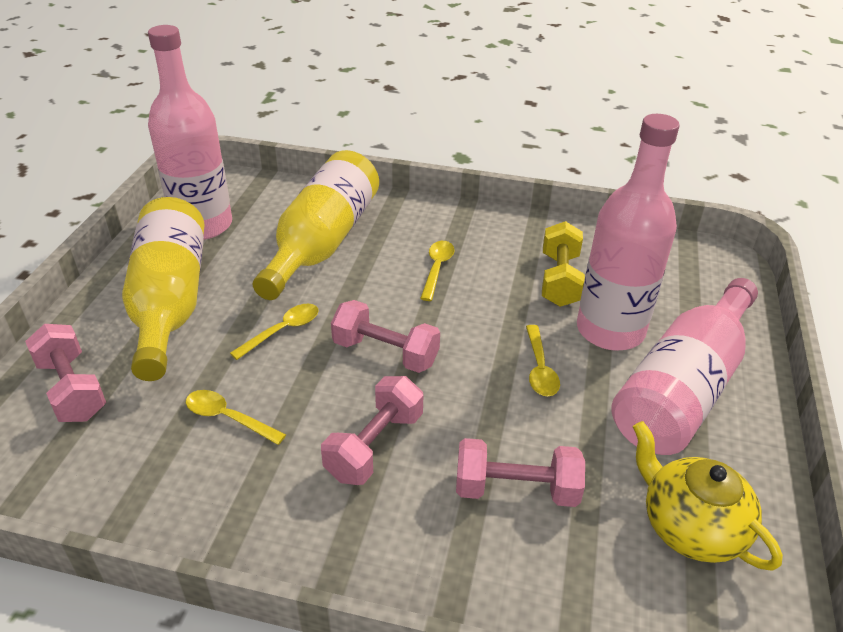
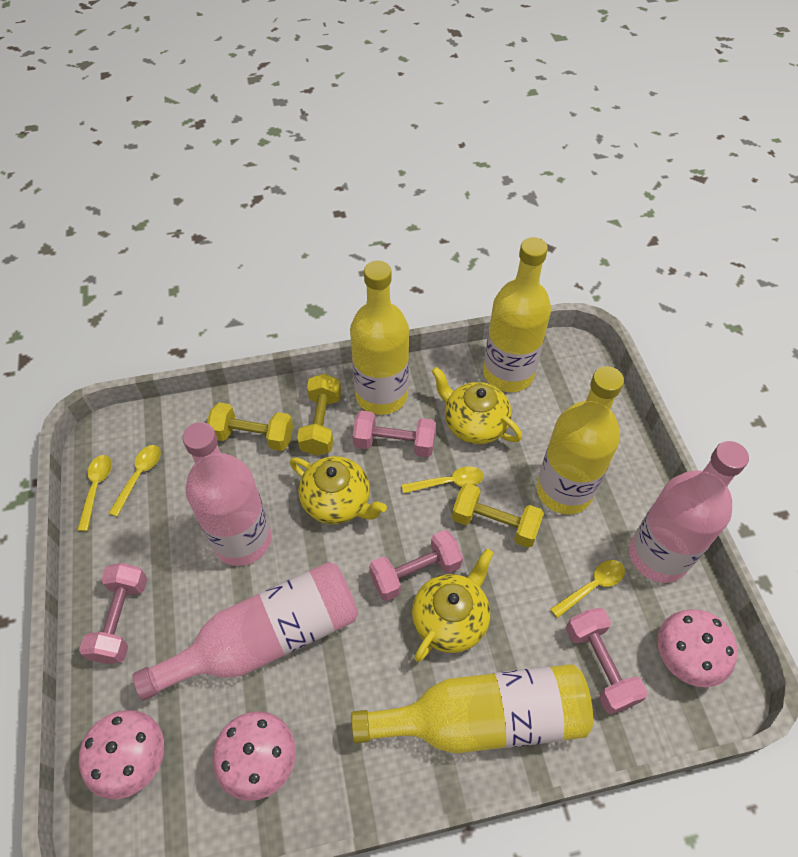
pink mushroom: 0 -> 3
yellow bottle: 2 -> 4
yellow dumbbell: 1 -> 3
yellow teapot: 1 -> 3

